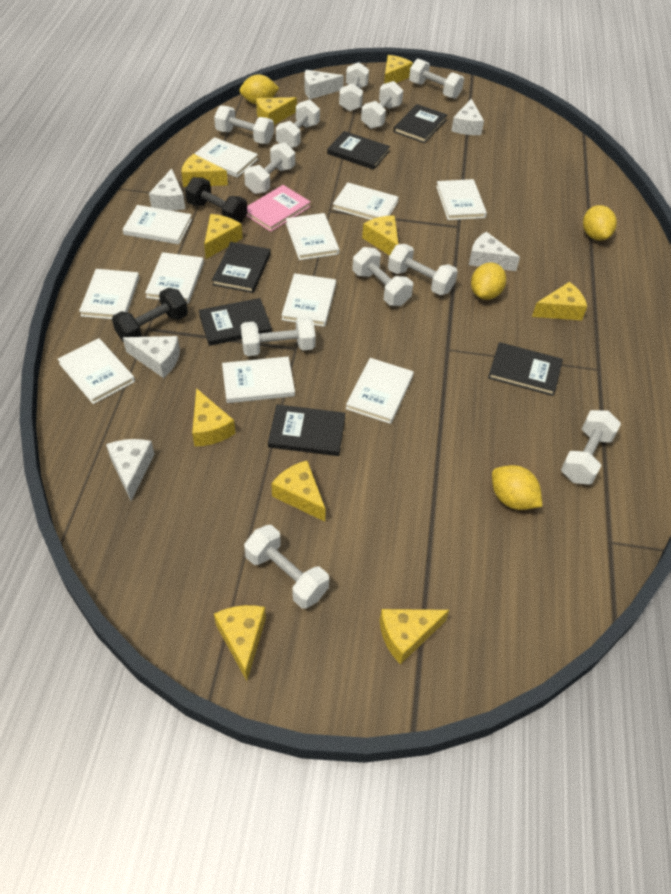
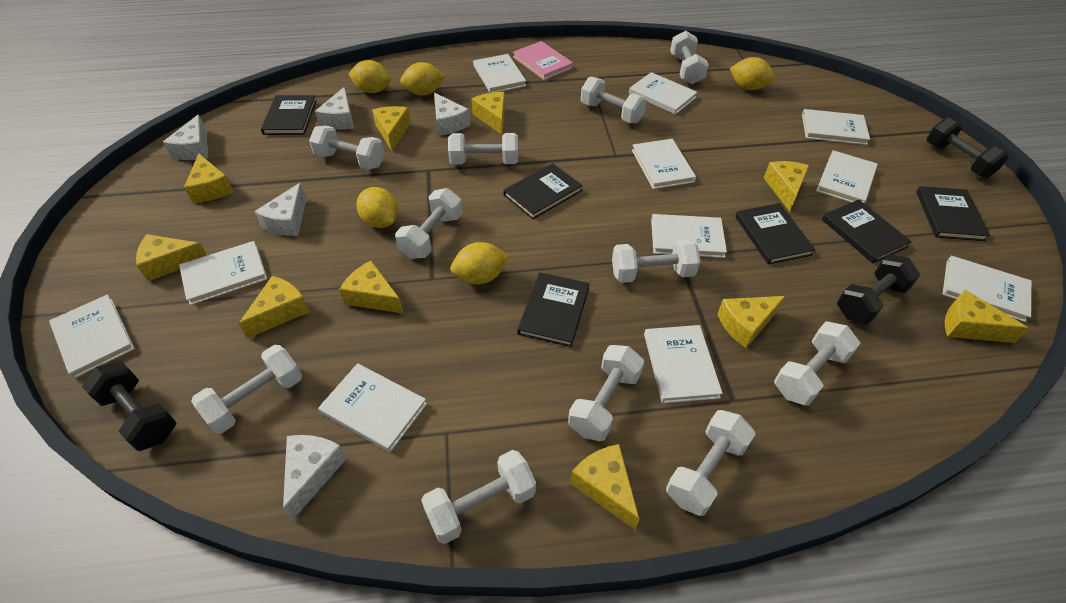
black dumbbell: 2 -> 3
white cheese: 6 -> 5
yellow lemon: 4 -> 5

